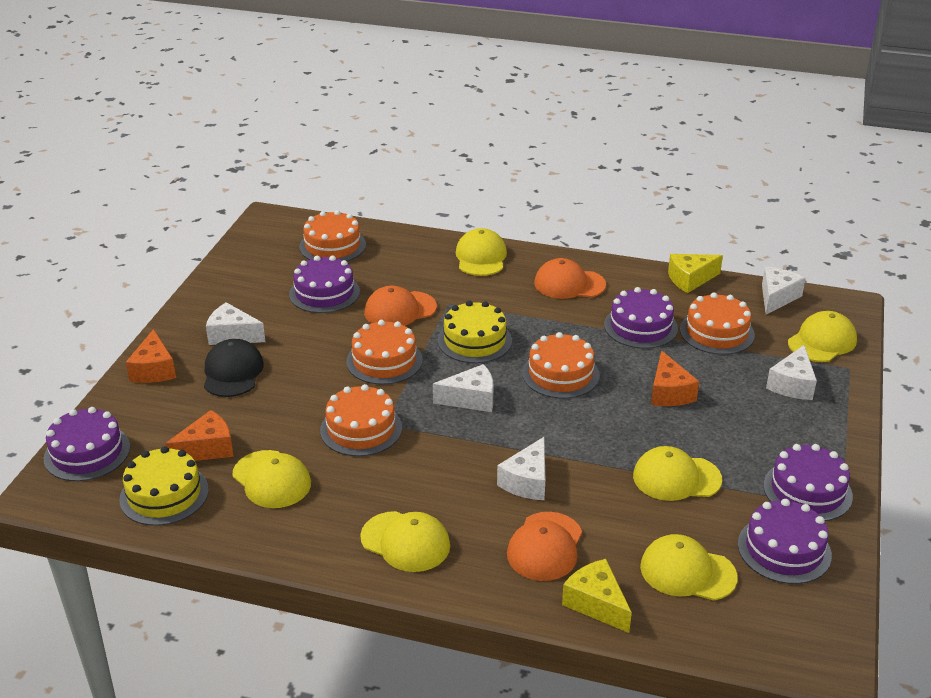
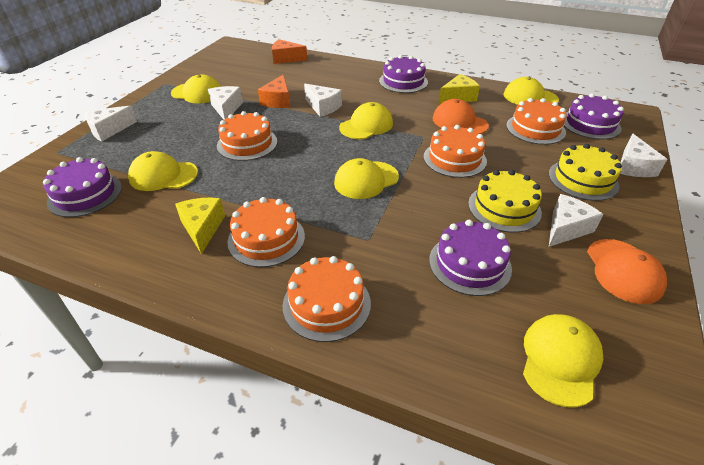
black cap: 1 -> 0
orange cap: 3 -> 2
orange cheese: 3 -> 2
purple cake: 5 -> 4

